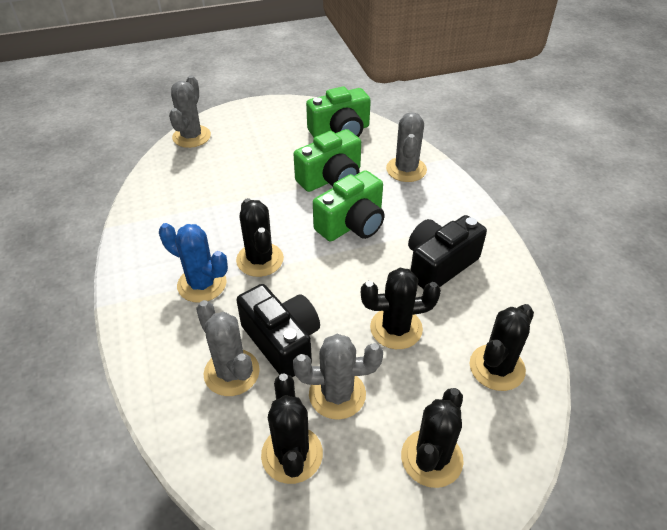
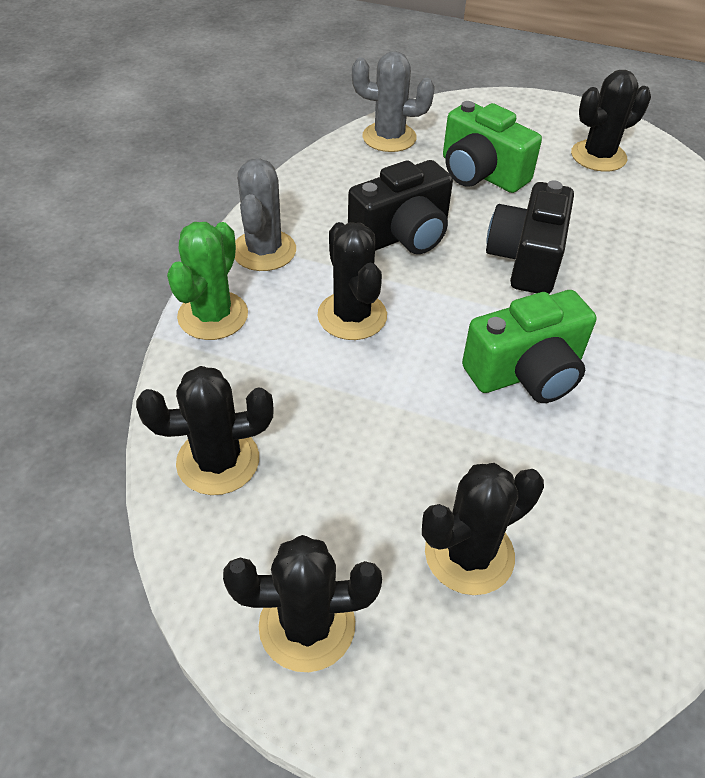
blue cactus: 1 -> 0
green cactus: 0 -> 1
green camera: 3 -> 2
grey cactus: 4 -> 2

